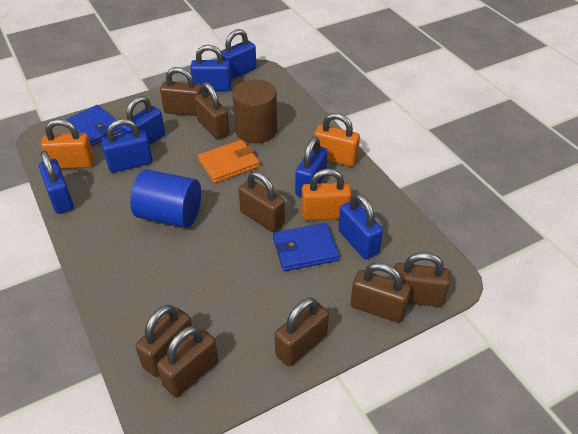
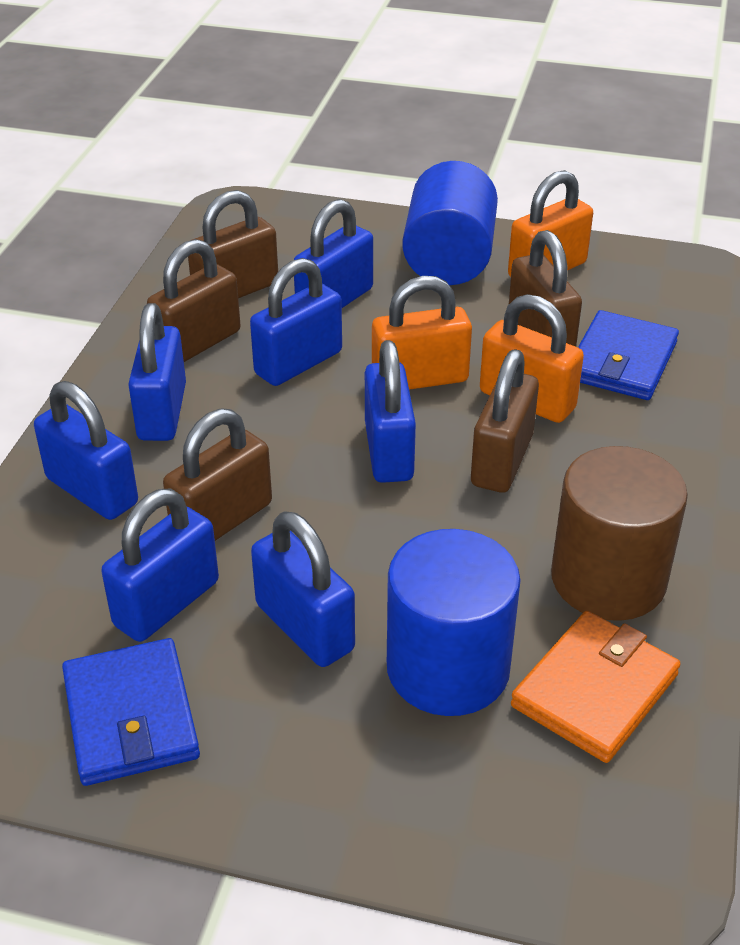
blue cylinder: 1 -> 2
brown padlock: 8 -> 5

